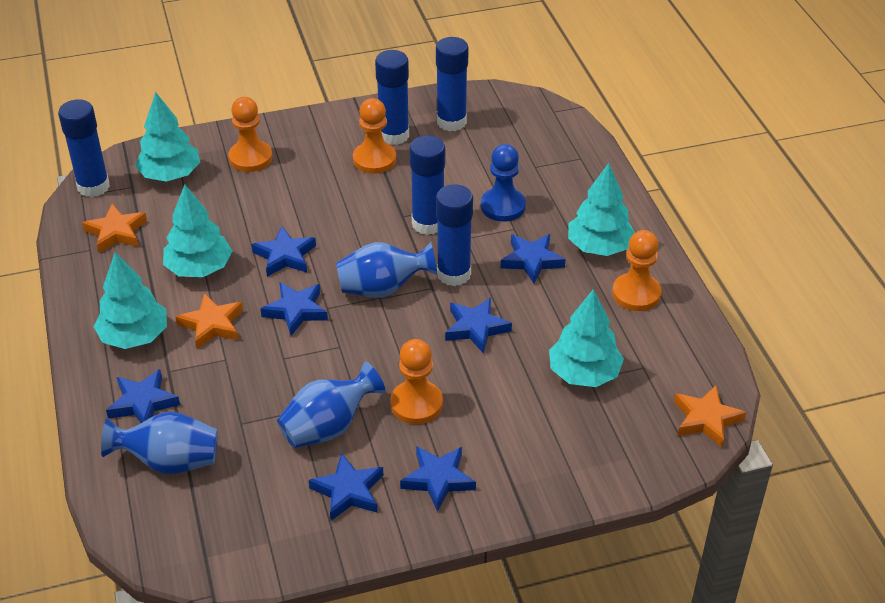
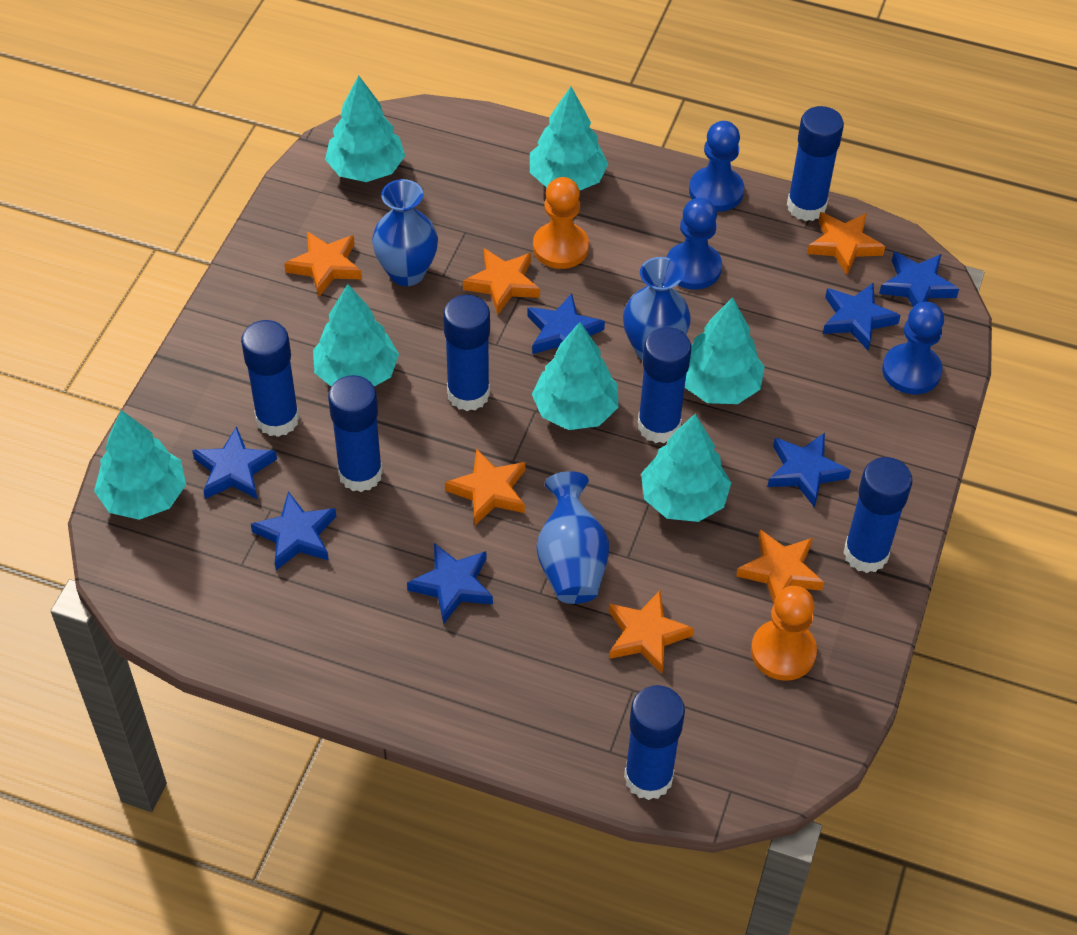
blue glue stick: 5 -> 7
blue pawn: 1 -> 3
orange pawn: 4 -> 2
orange star: 3 -> 6
turquoise tree: 5 -> 7

